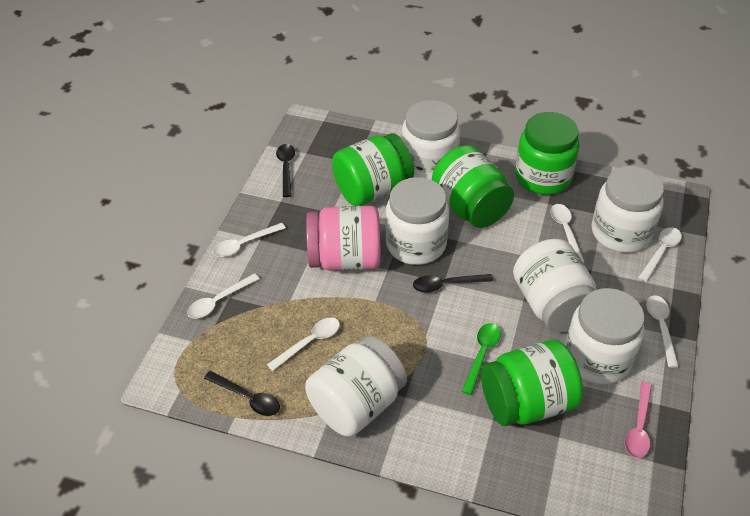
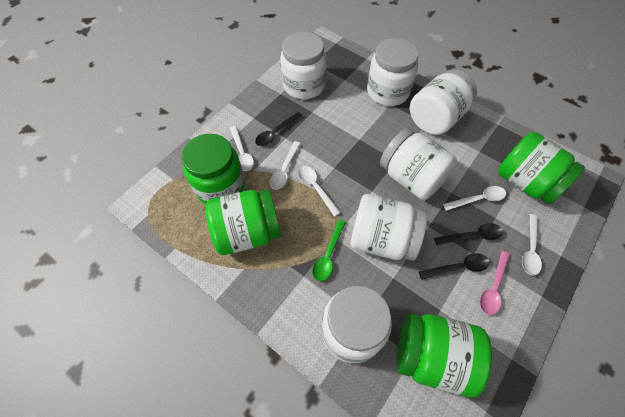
pink jar: 1 -> 0
white spoon: 6 -> 5

